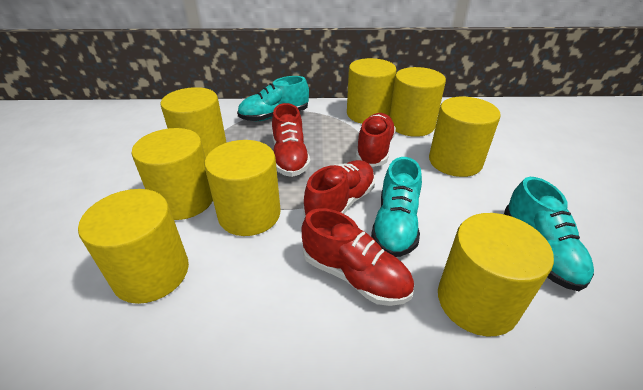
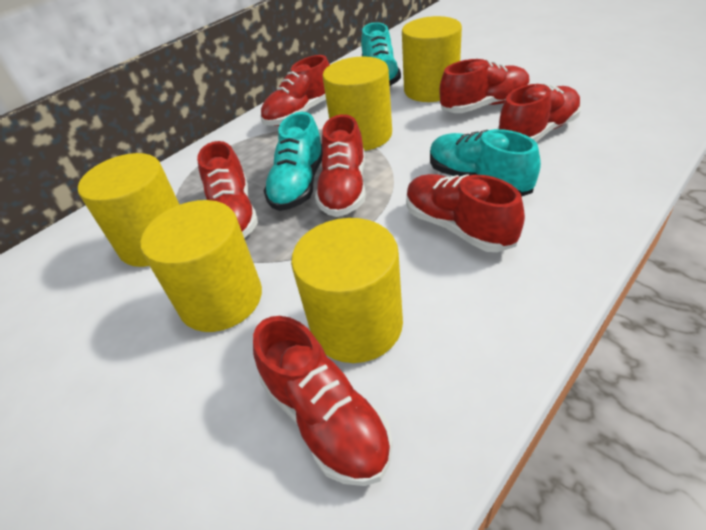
red shoe: 4 -> 7
yellow cylinder: 8 -> 5

